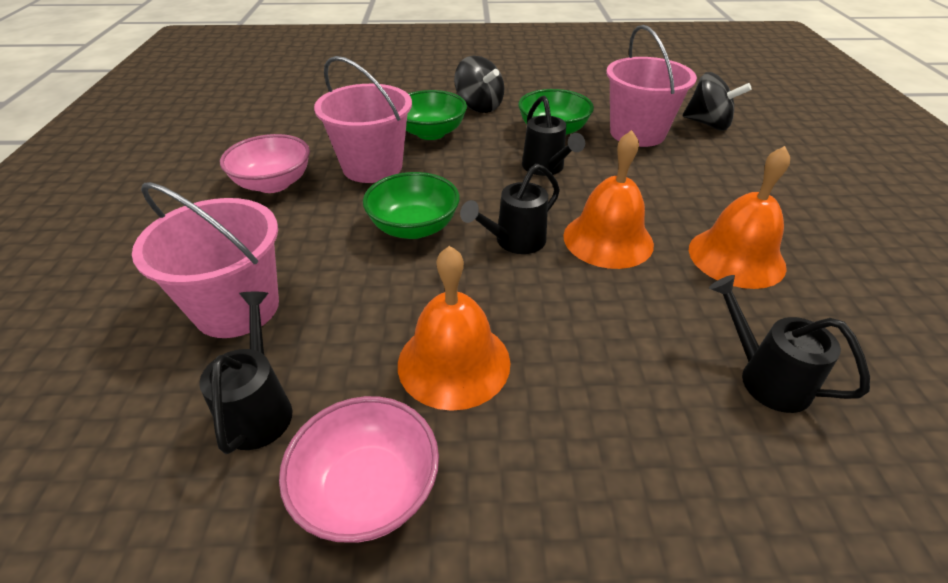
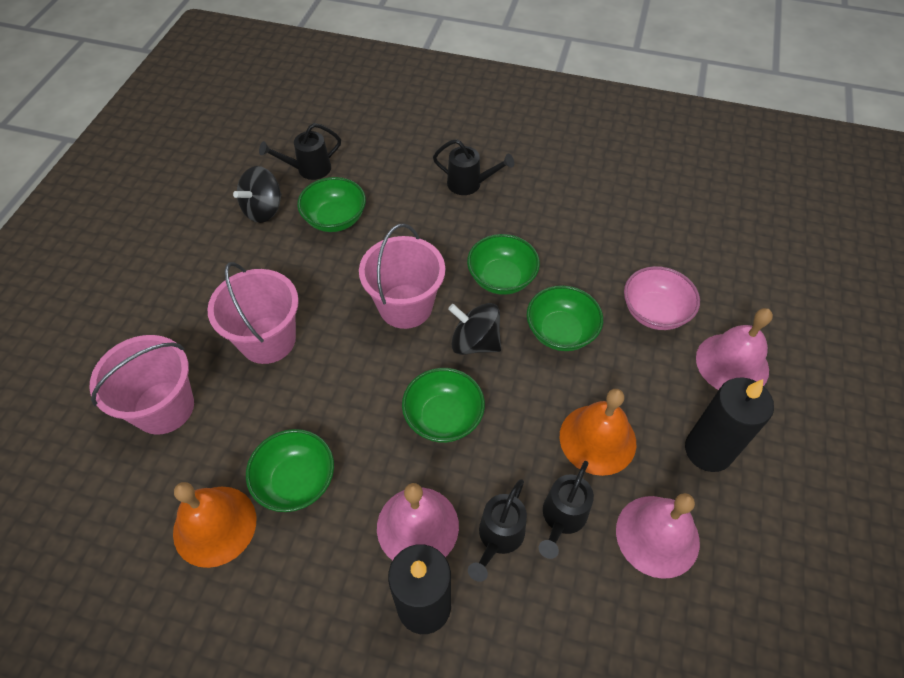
black candle: 0 -> 2
green bowl: 3 -> 5
orange bell: 3 -> 2
pink bell: 0 -> 3
pink bowl: 2 -> 1

